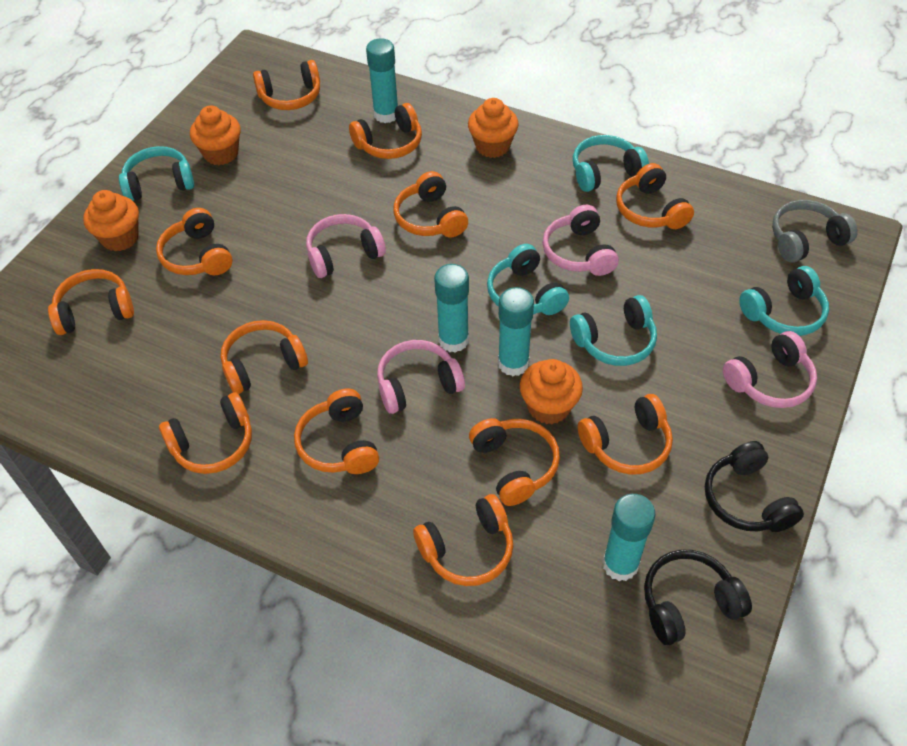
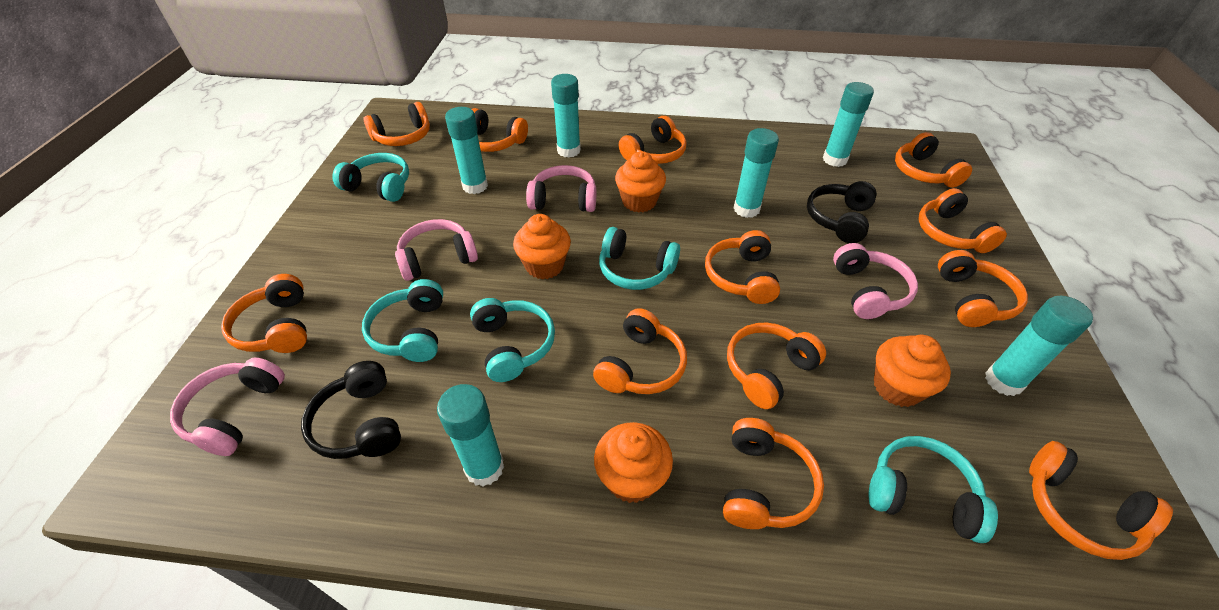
grey headphones: 1 -> 0
turquoise glue stick: 4 -> 6

